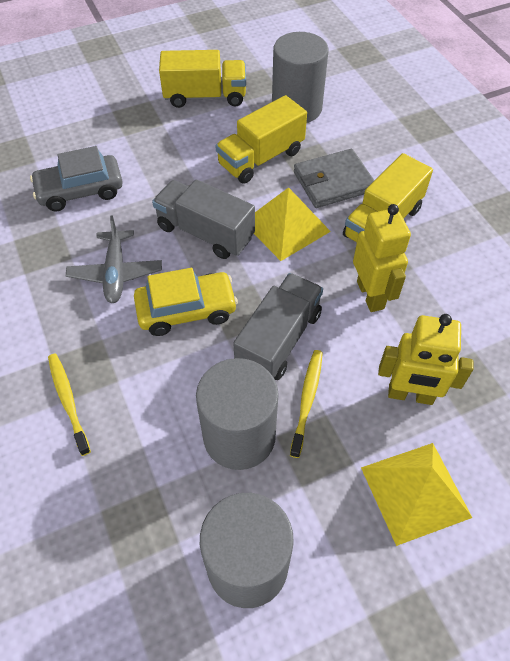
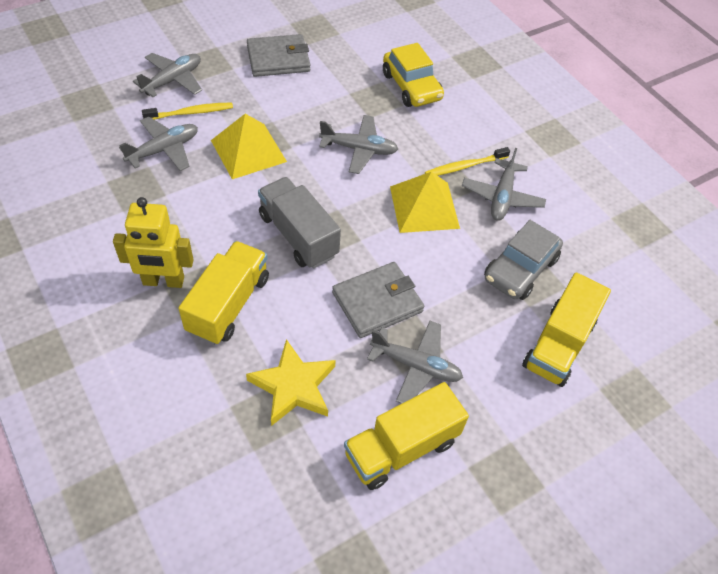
grey cylinder: 3 -> 0
grey plane: 1 -> 5
grey truck: 2 -> 1
grey wallet: 1 -> 2
yellow robot: 2 -> 1
yellow star: 0 -> 1

